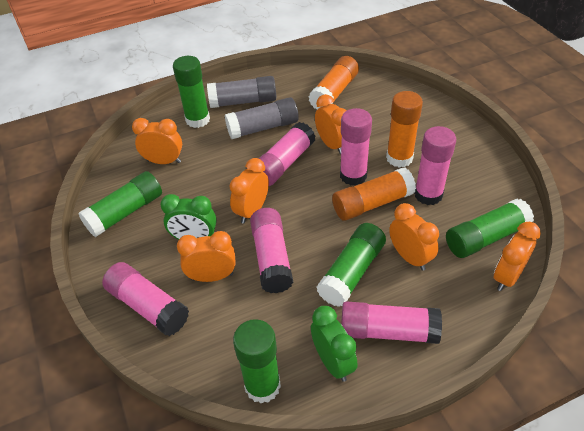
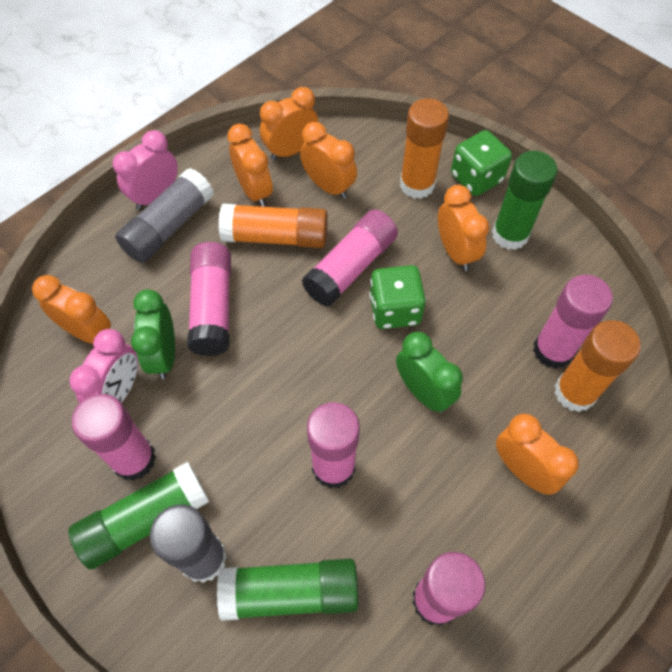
green dice: 0 -> 2
green glue stick: 5 -> 3
pink clock: 0 -> 2

